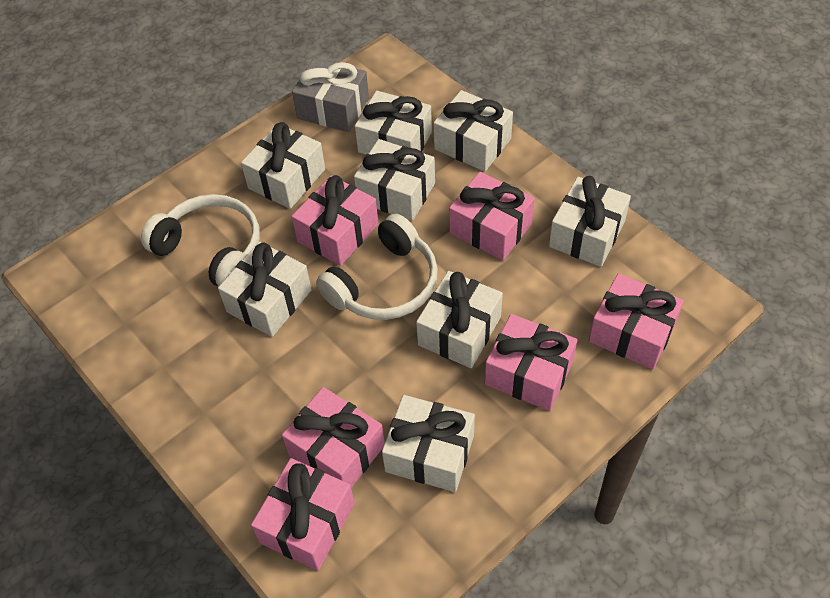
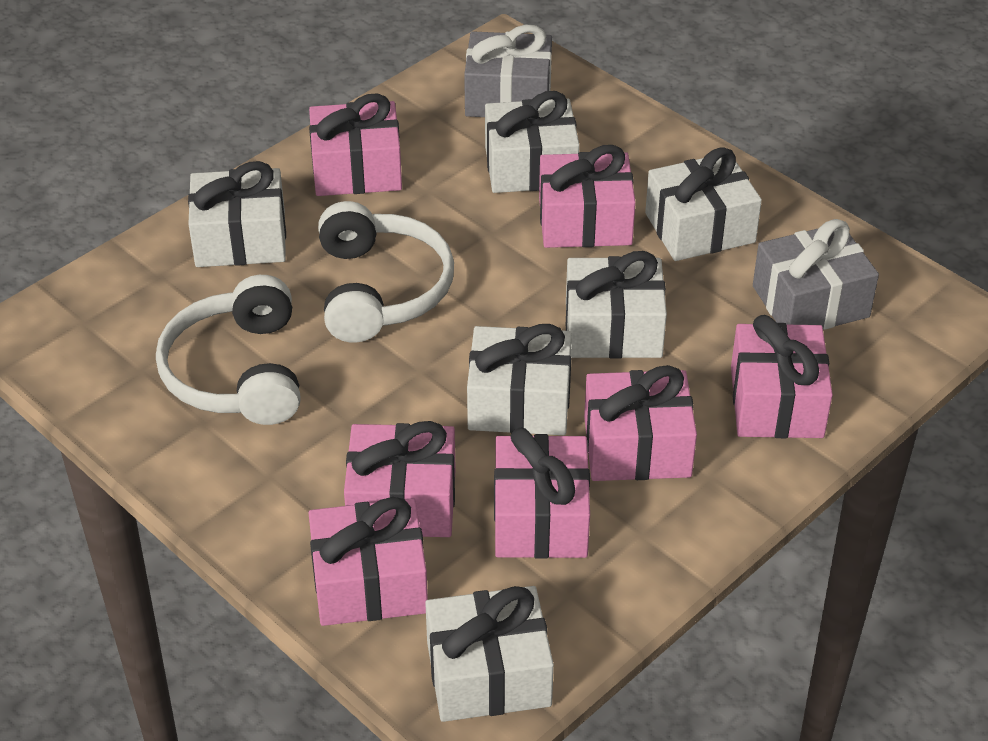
grey gift: 1 -> 2
pink gift: 6 -> 7
white gift: 8 -> 6

